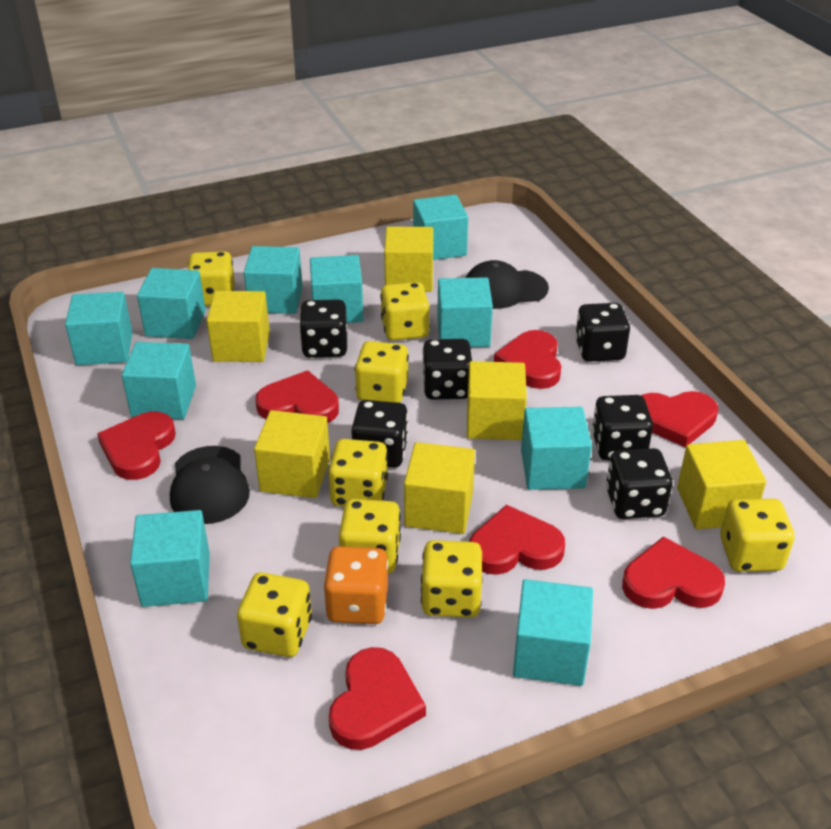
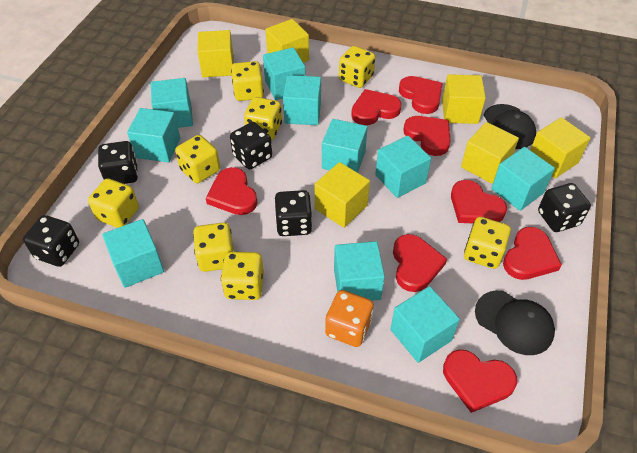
black dice: 6 -> 5
red heart: 7 -> 8

